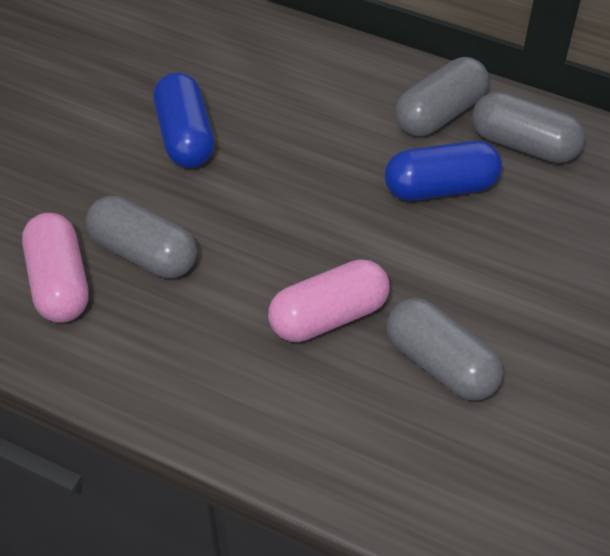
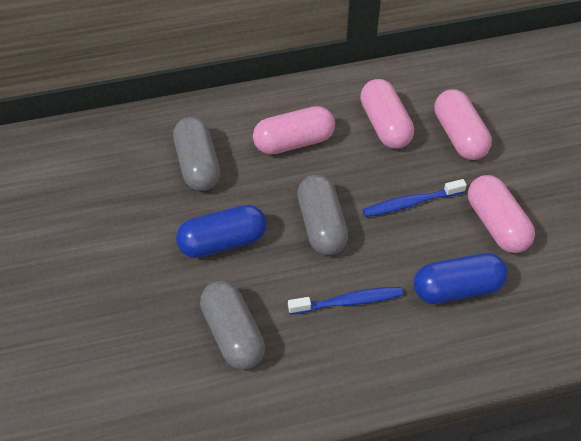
blue toothbrush: 0 -> 2
grey capsule: 4 -> 3
pink capsule: 2 -> 4

